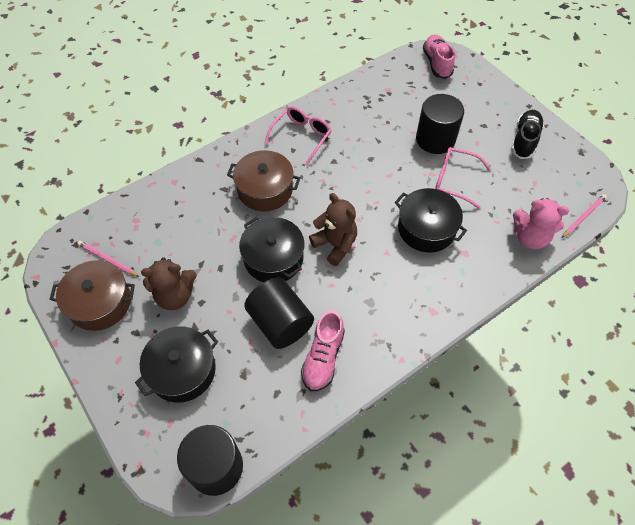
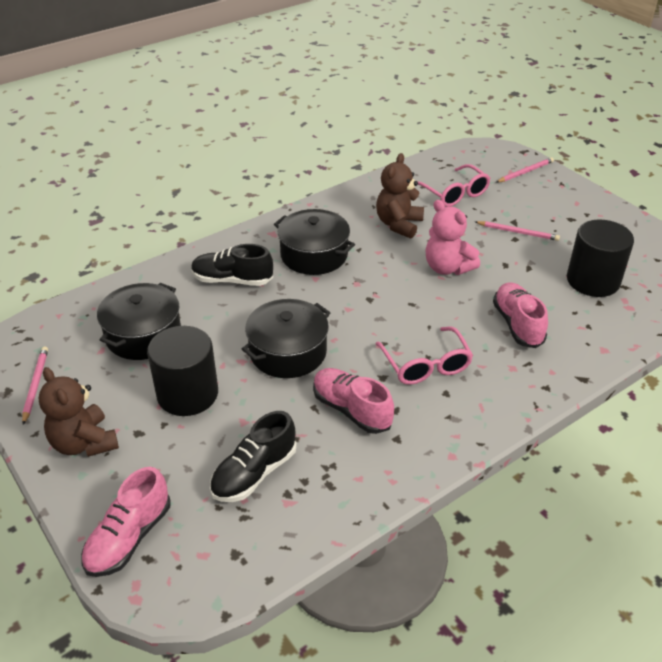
black cylinder: 3 -> 2
black shoe: 1 -> 2
brown pot: 2 -> 0
pink pencil: 2 -> 3
pink shoe: 2 -> 3

